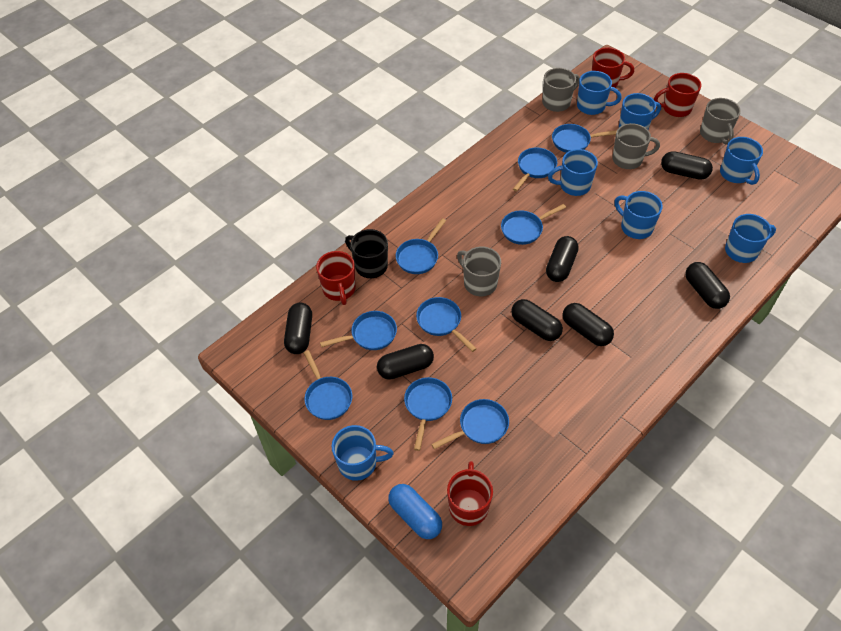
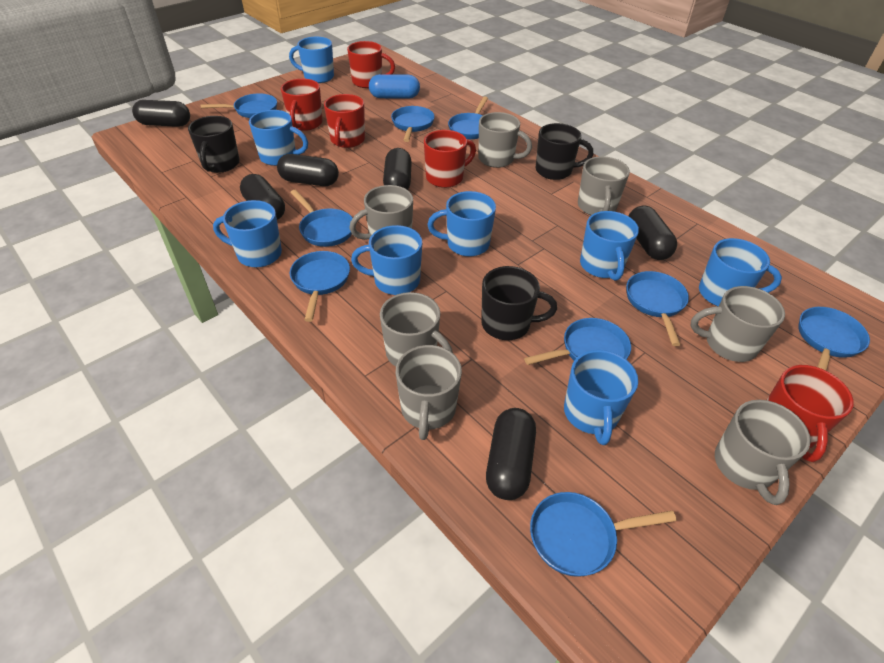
black capsule: 7 -> 6
black mug: 1 -> 3
blue mug: 7 -> 8
grey mug: 4 -> 7
red mug: 4 -> 5

